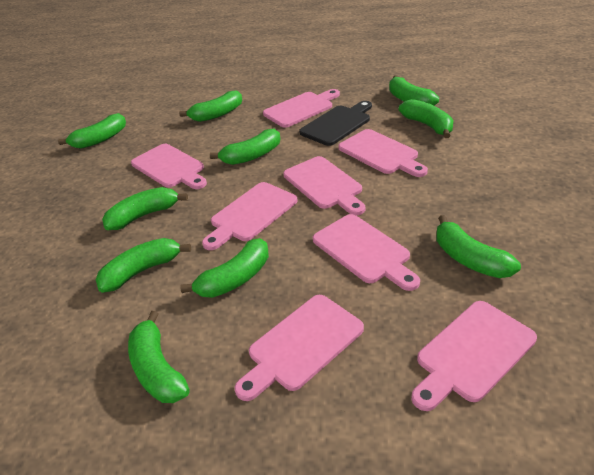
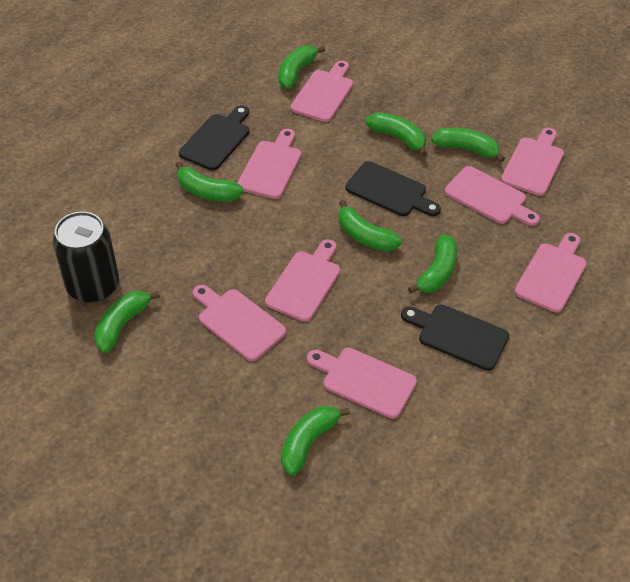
black can: 0 -> 1
black cutting board: 1 -> 3
green banana: 10 -> 8

